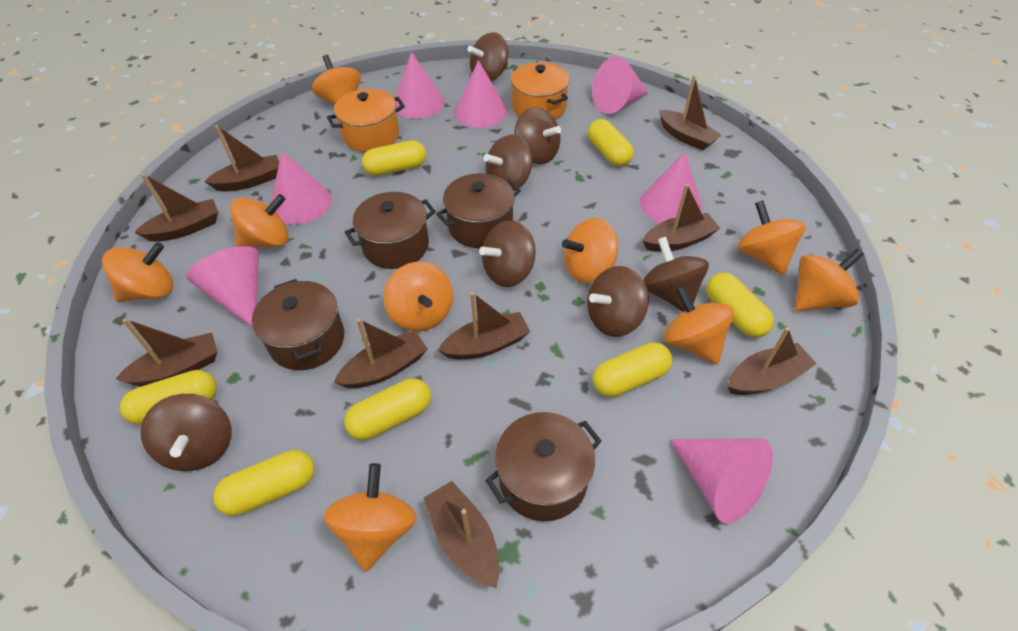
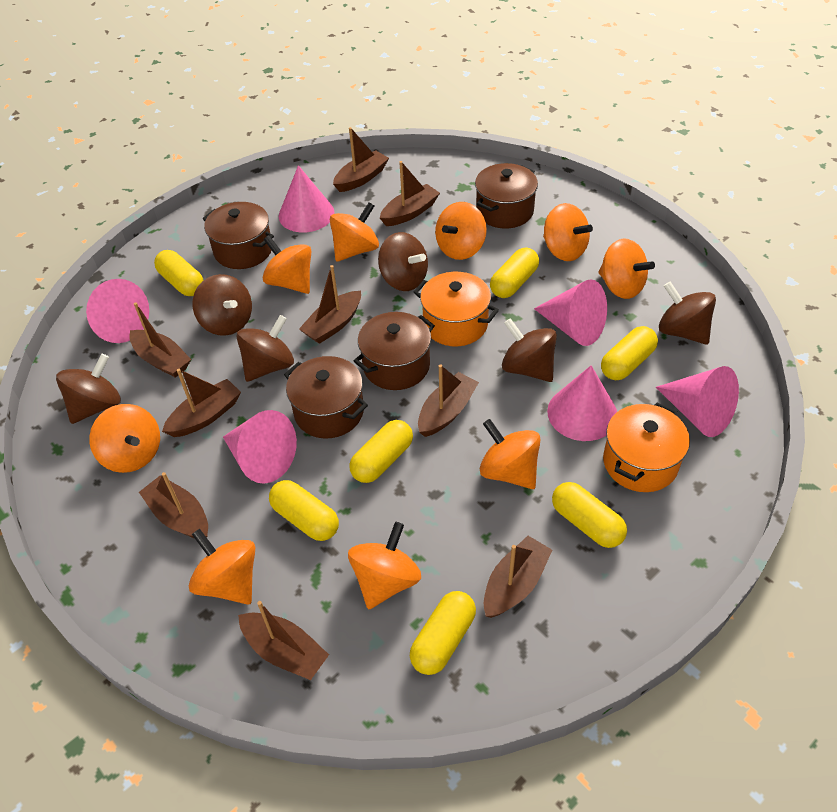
brown spinning top: 7 -> 6
pink cone: 7 -> 6

